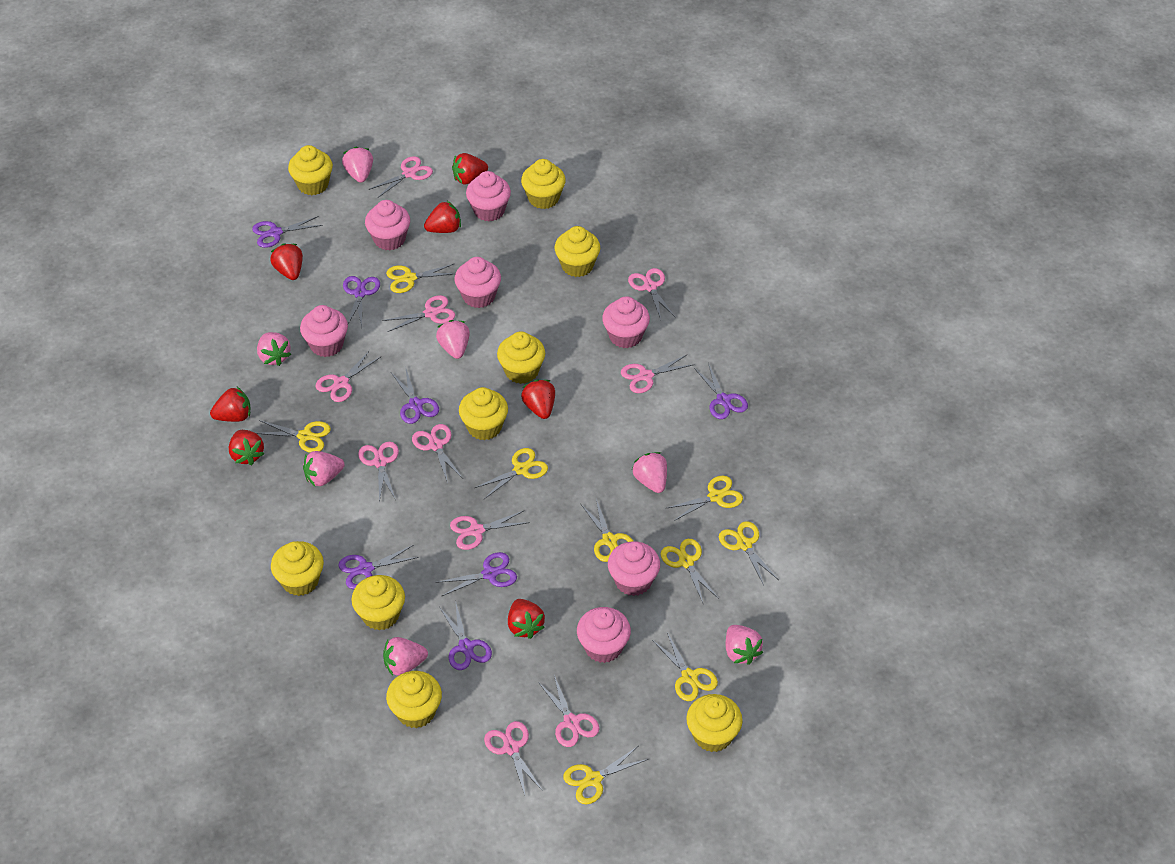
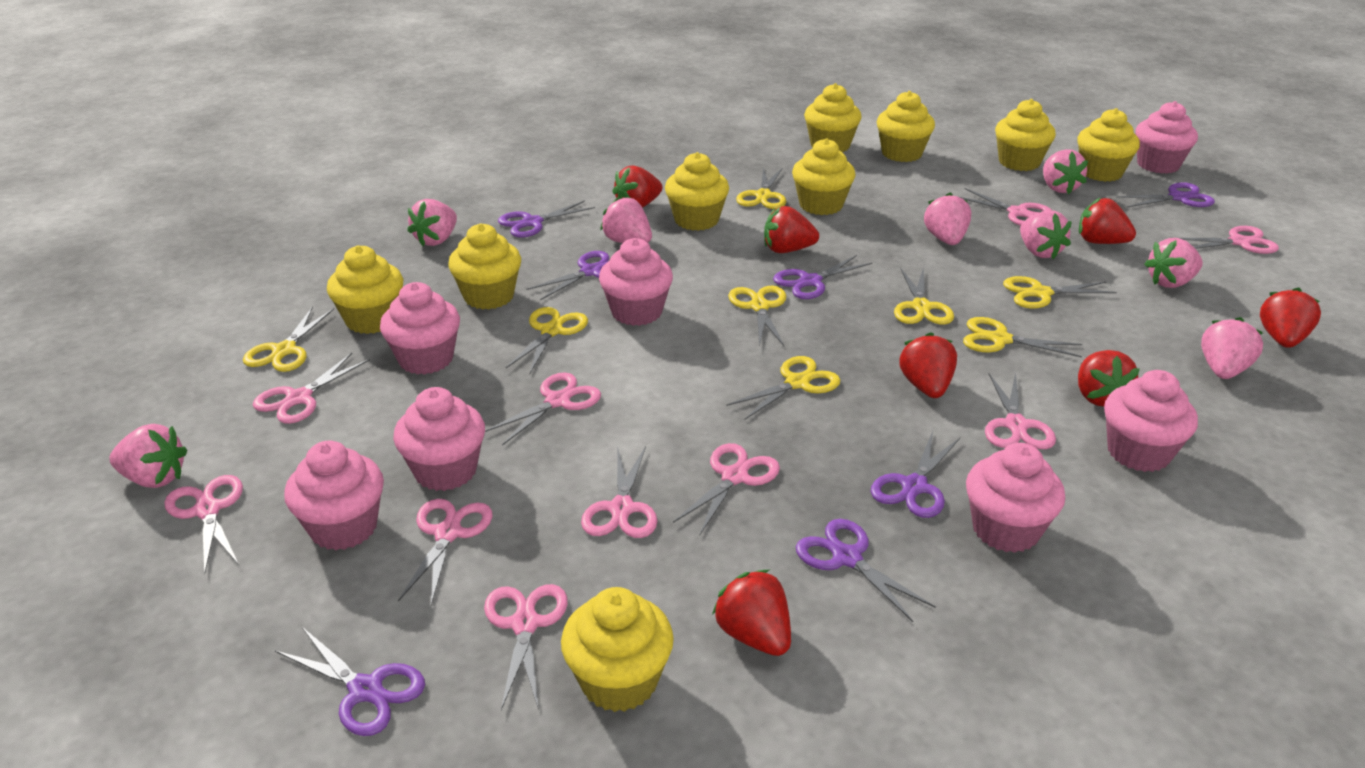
pink strawberry: 7 -> 8
yellow scissors: 9 -> 8

